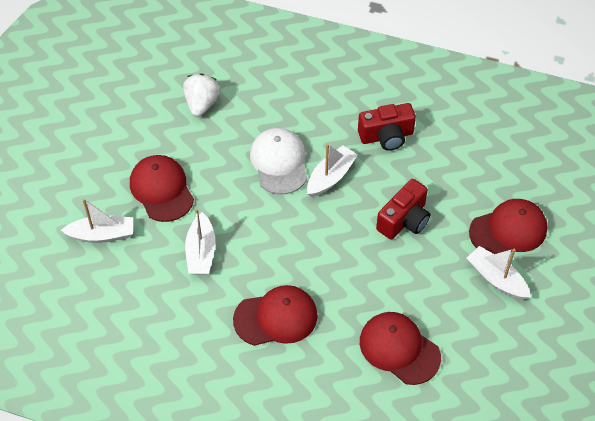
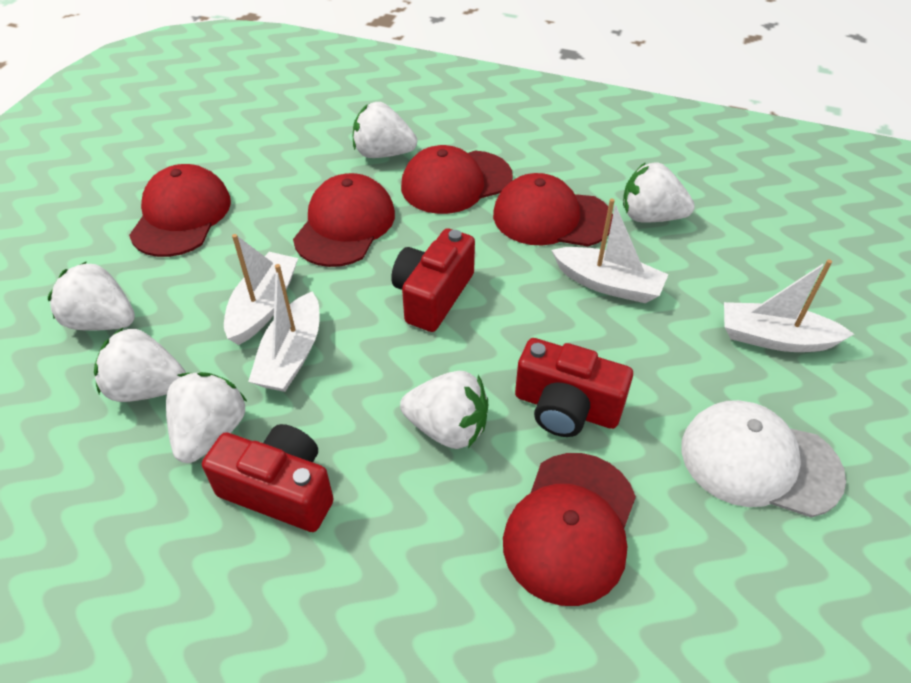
red camera: 2 -> 3
red cap: 4 -> 5
white strawberry: 1 -> 6

